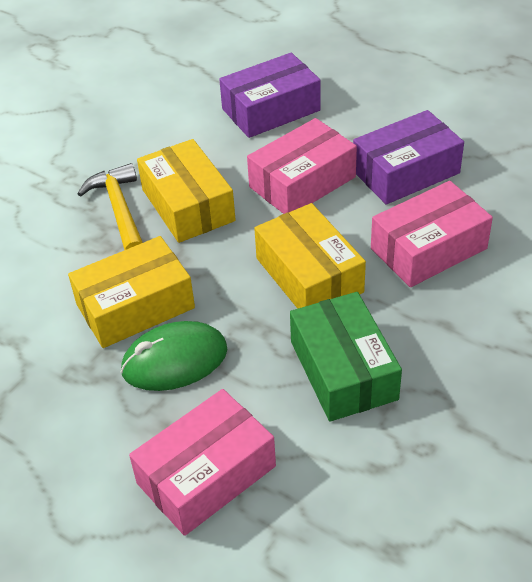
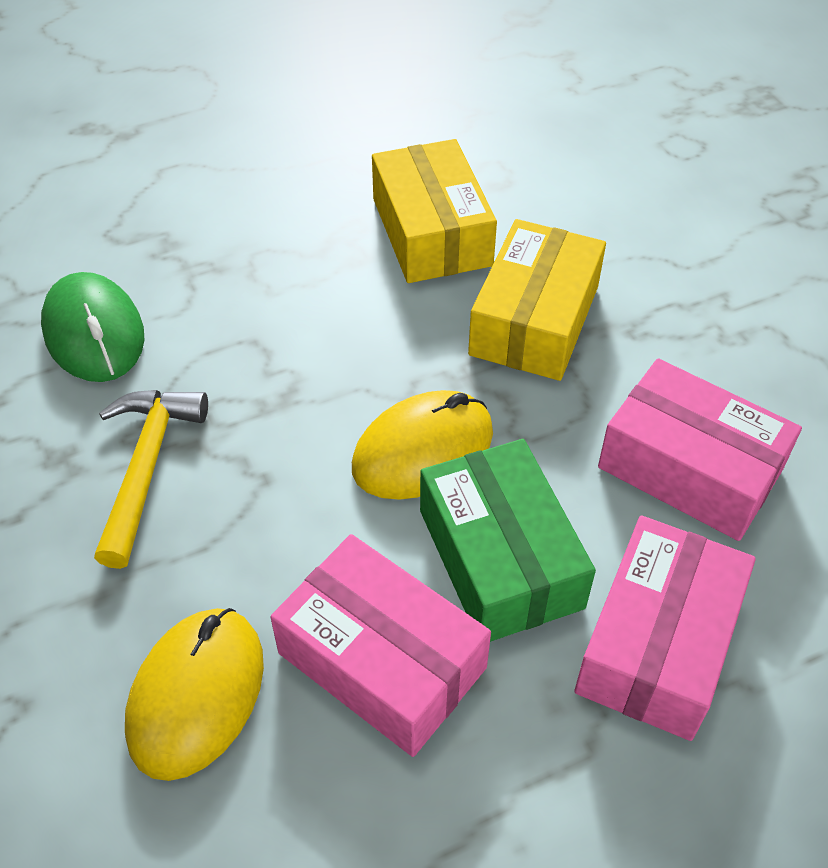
purple box: 2 -> 0
yellow box: 3 -> 2
yellow mouse: 0 -> 2

